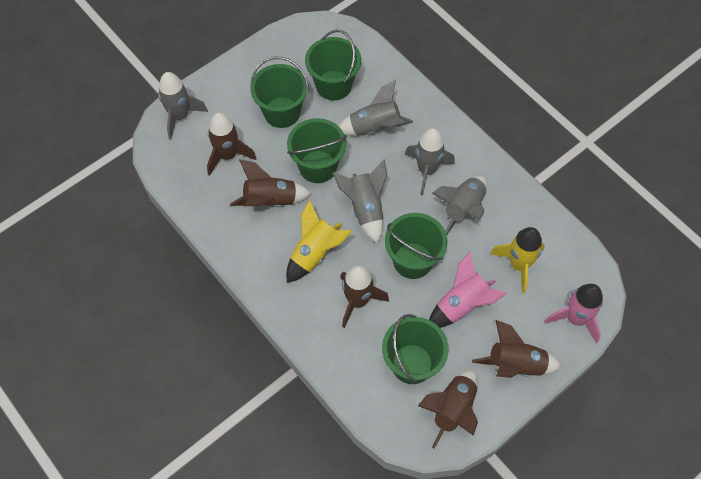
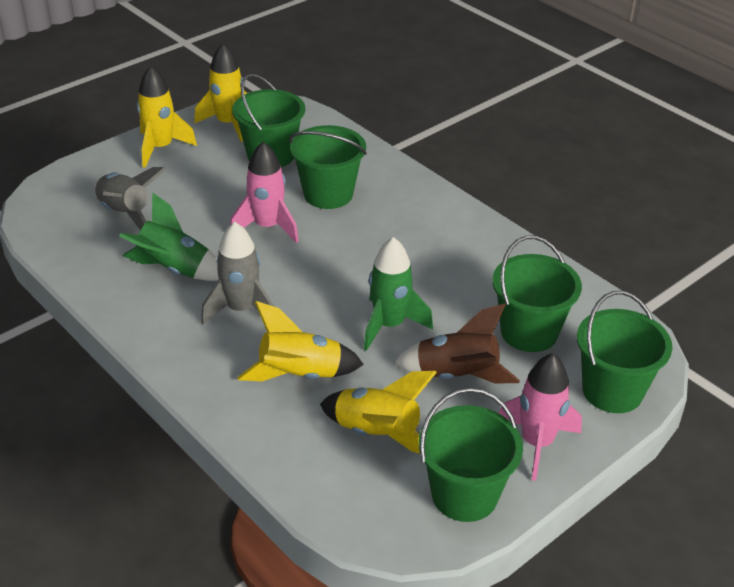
brown rocket: 5 -> 1
green rocket: 0 -> 2
grey rocket: 5 -> 2
yellow rocket: 2 -> 4

